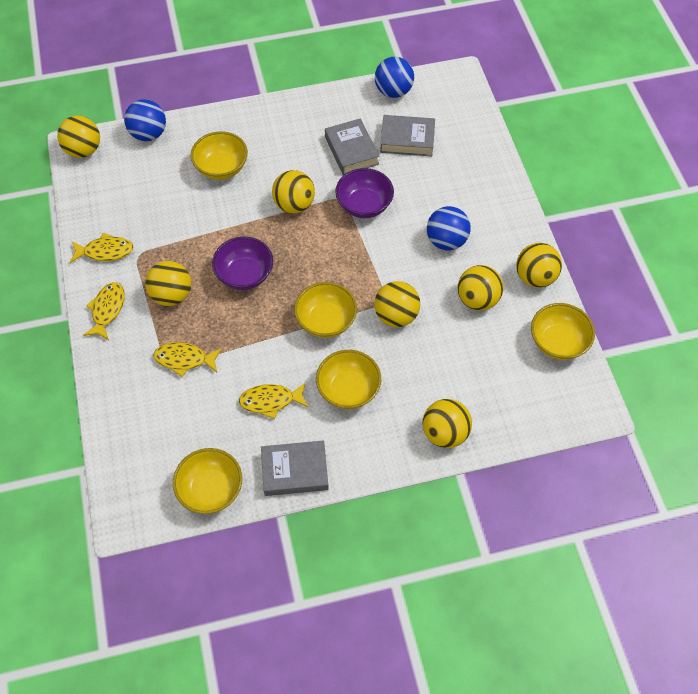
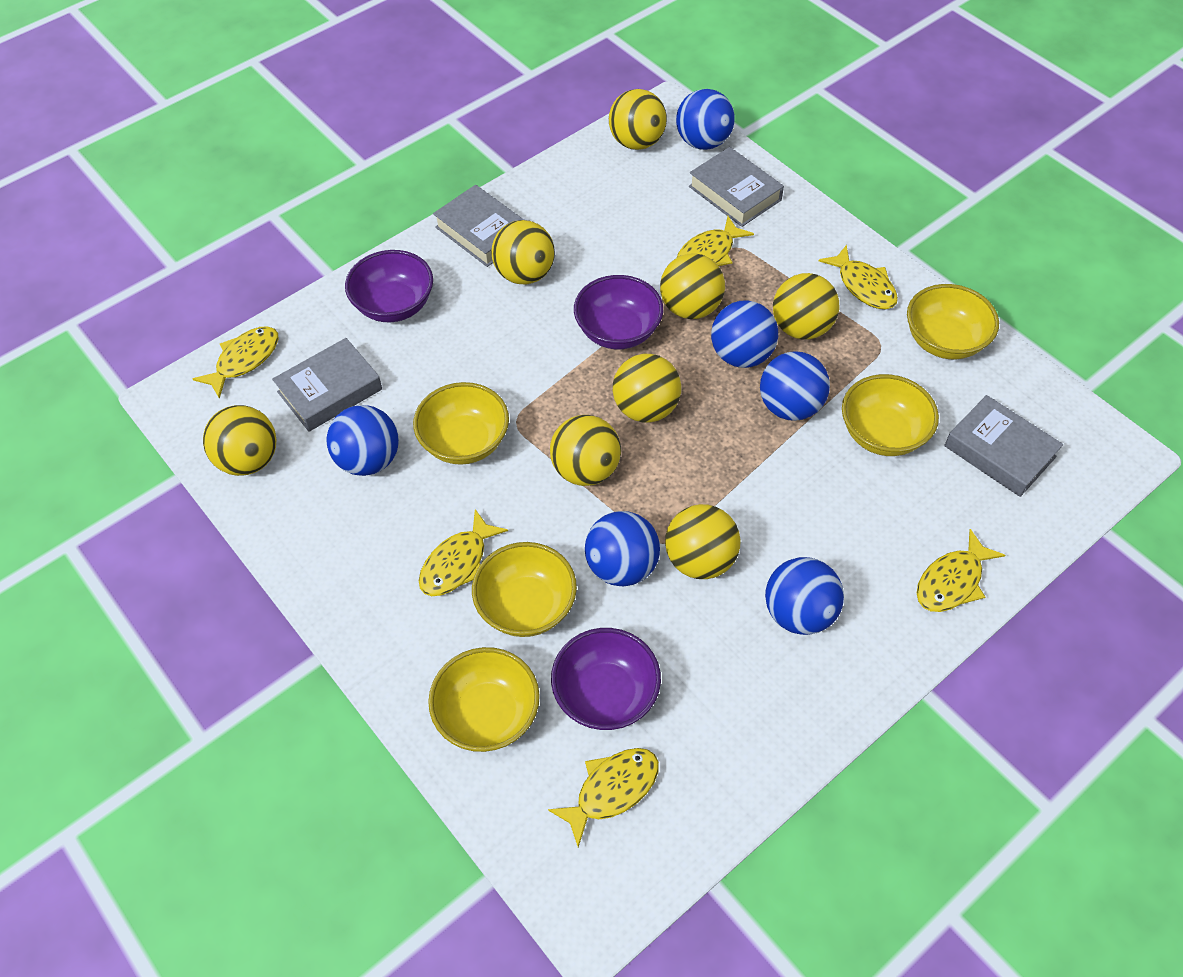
blue ball: 3 -> 6
grey book: 3 -> 4
purple bowl: 2 -> 3
yellow ball: 7 -> 8
yellow fish: 4 -> 6

